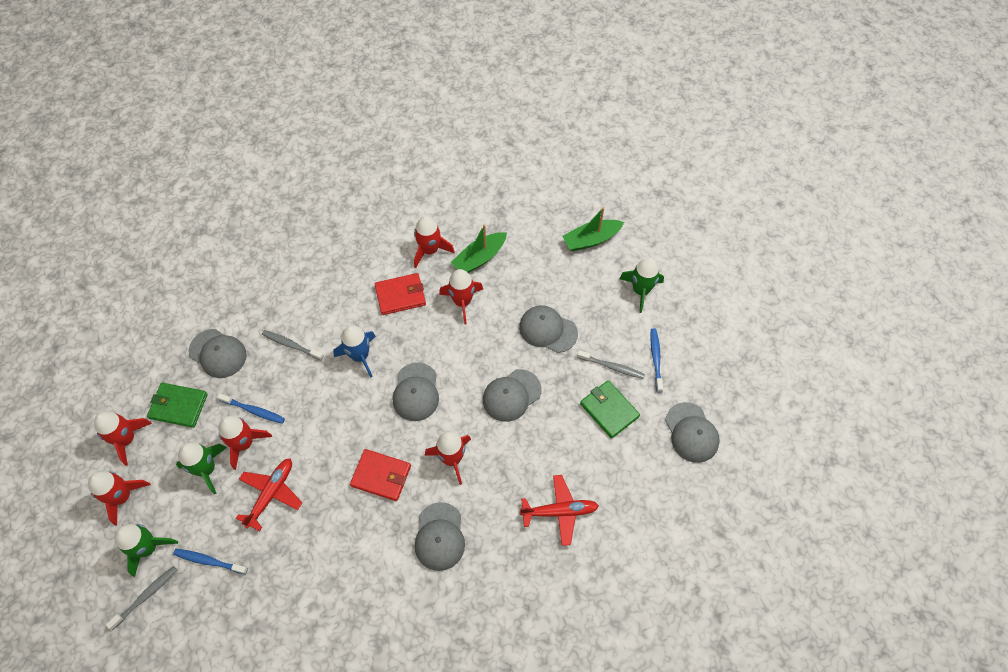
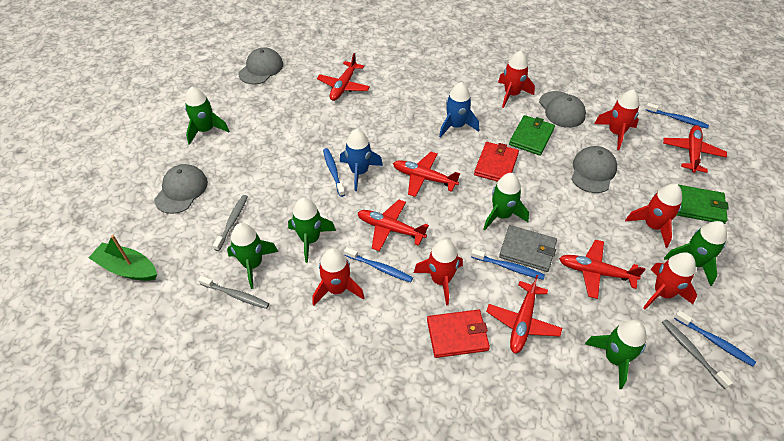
blue rocket: 1 -> 2
blue toothbrush: 3 -> 5
green boat: 2 -> 1
green rocket: 3 -> 6
grey cap: 6 -> 4
grey wallet: 0 -> 1
red plane: 2 -> 6

